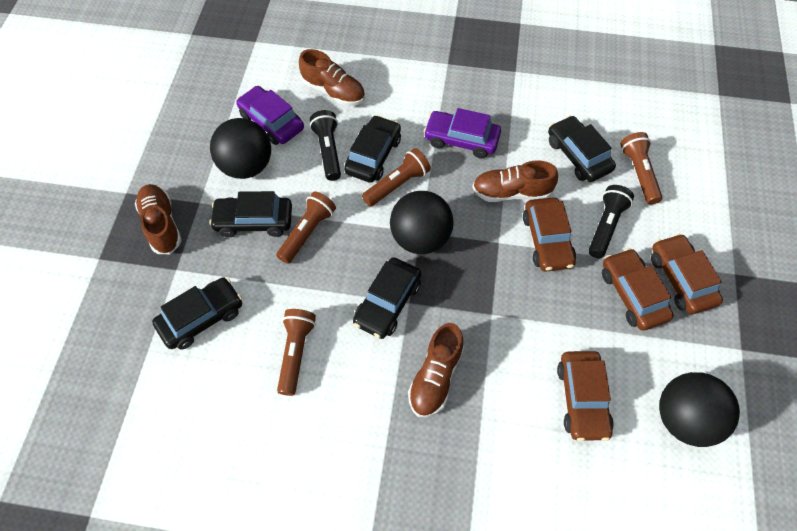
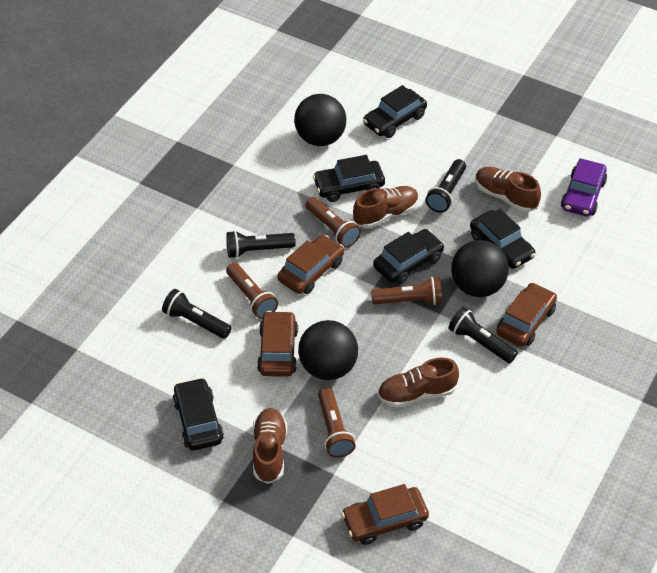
black flashlight: 2 -> 4
purple car: 2 -> 1

